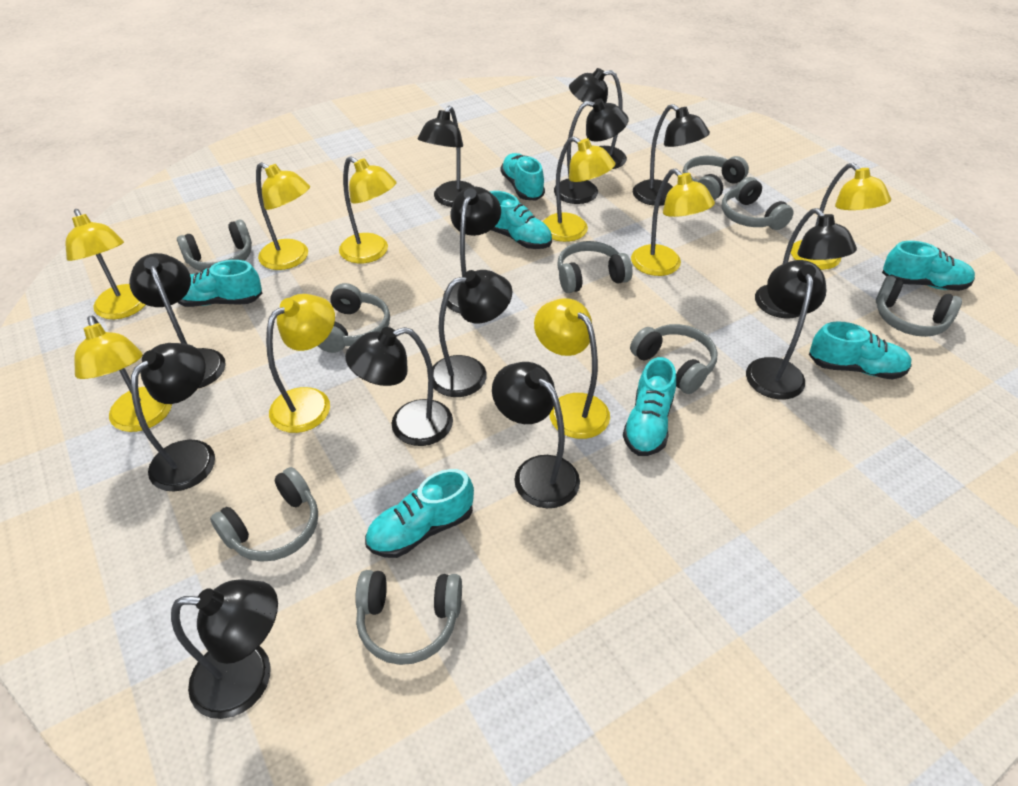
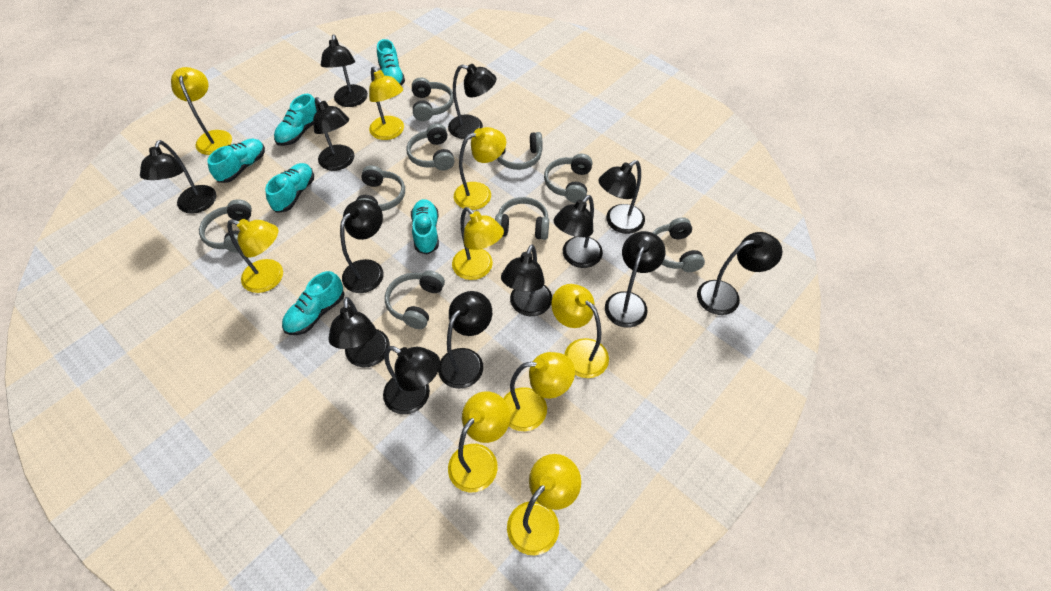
turquoise shoe: 7 -> 6

